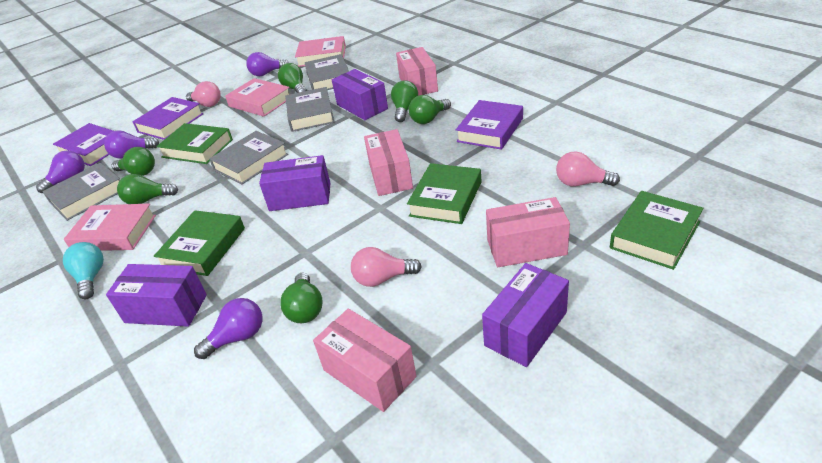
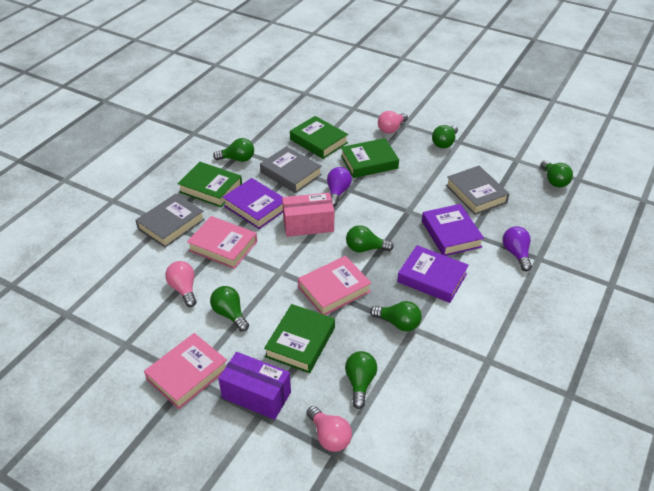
green light bulb: 6 -> 7
grey book: 4 -> 3
pink box: 4 -> 1
purple box: 4 -> 1
purple light bulb: 4 -> 2
turquoise light bulb: 1 -> 0

